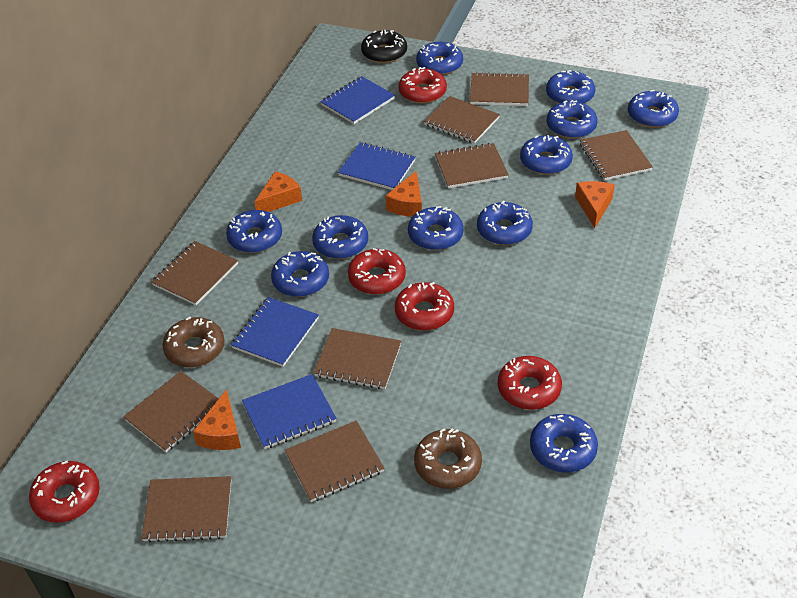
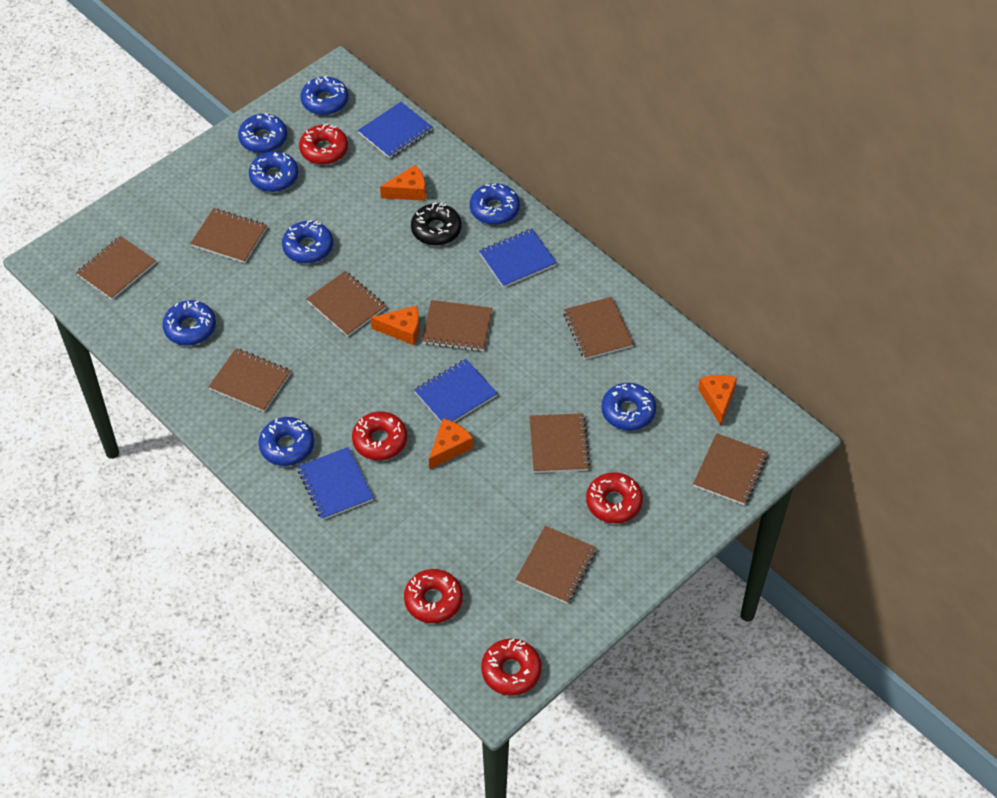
blue donut: 11 -> 8
brown donut: 2 -> 0

